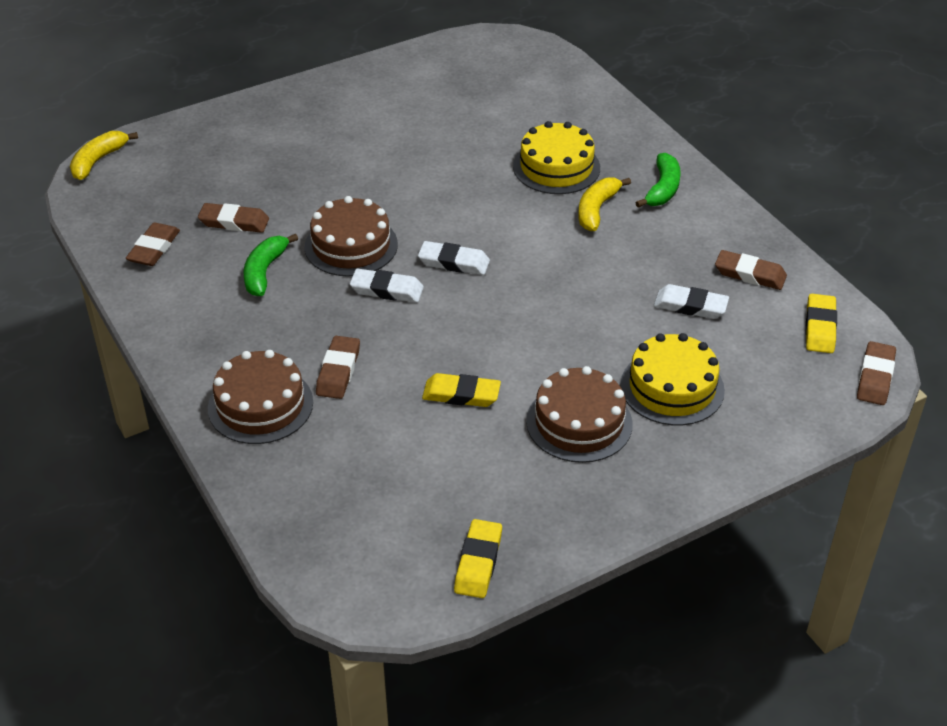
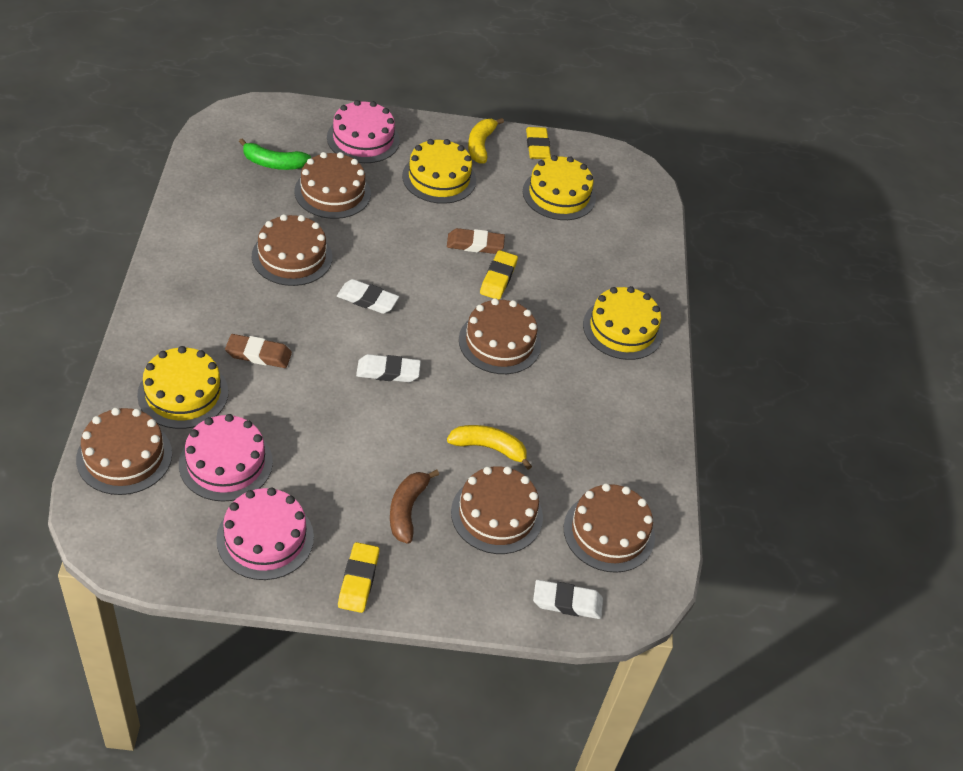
brown banana: 0 -> 1
brown cake: 3 -> 6
brown eraser: 5 -> 2
green banana: 2 -> 1
pink cake: 0 -> 3
yellow cake: 2 -> 4

